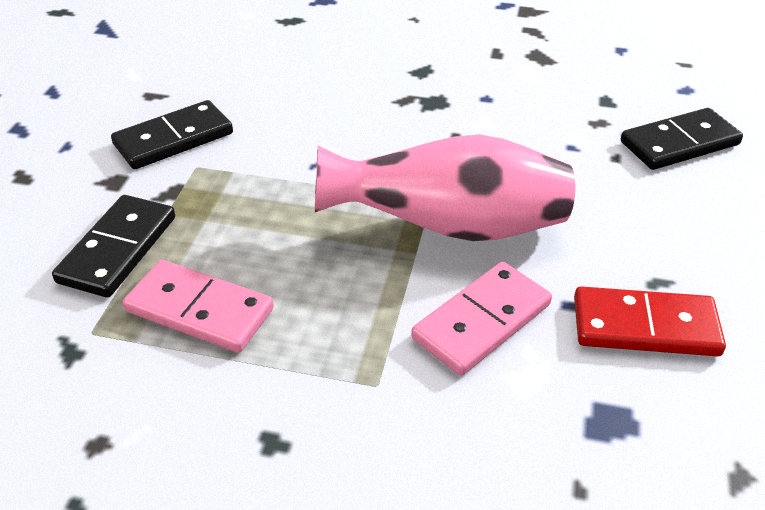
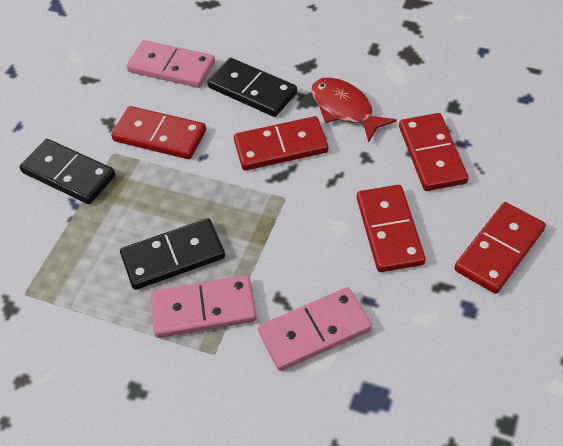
pink domino: 2 -> 3
pink vase: 1 -> 0
red domino: 1 -> 5
red fish: 0 -> 1

